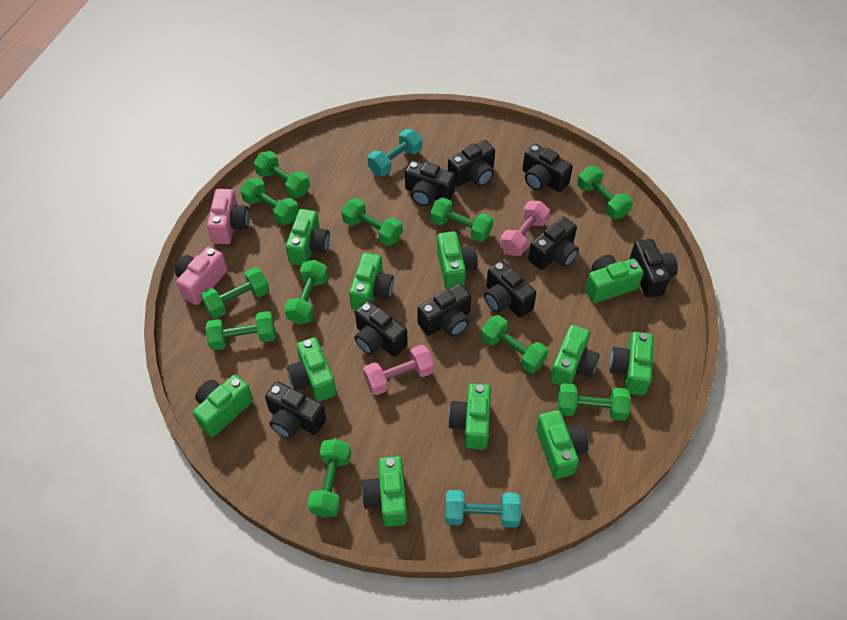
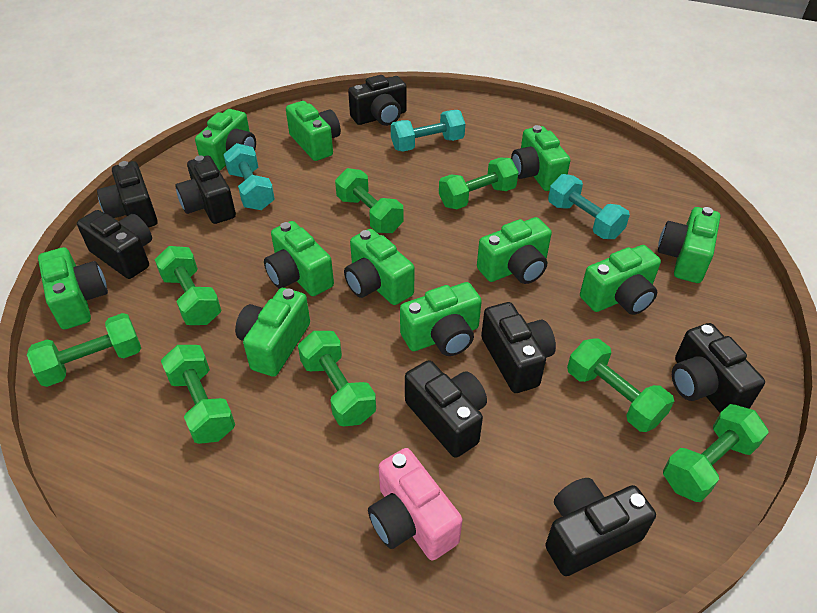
black camera: 9 -> 8
green dumbbell: 11 -> 8
pink camera: 2 -> 1
pink dumbbell: 2 -> 0
turquoise dumbbell: 2 -> 3

